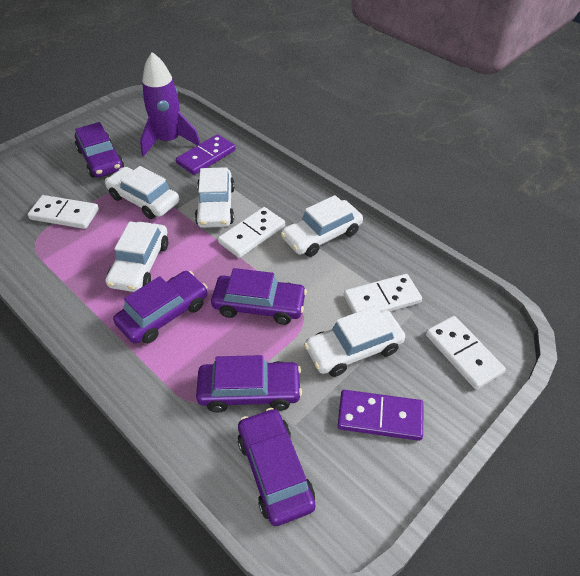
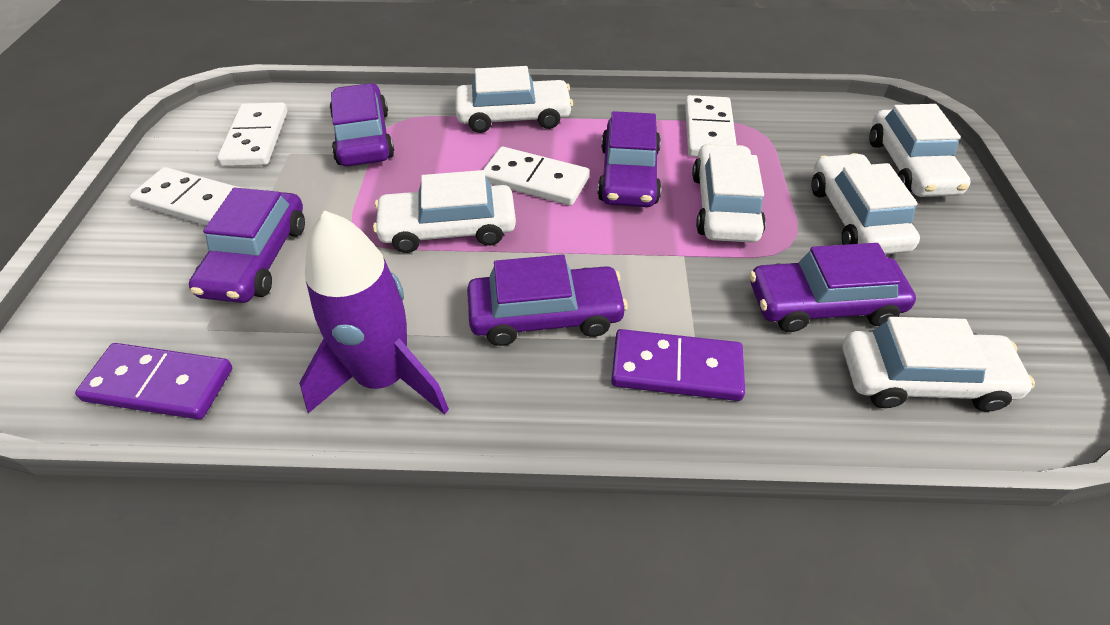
white car: 5 -> 6

